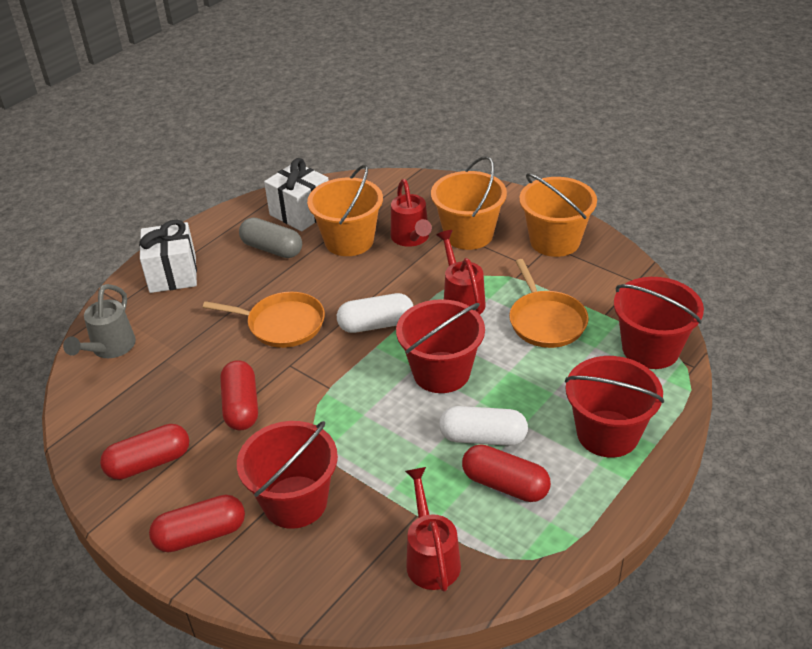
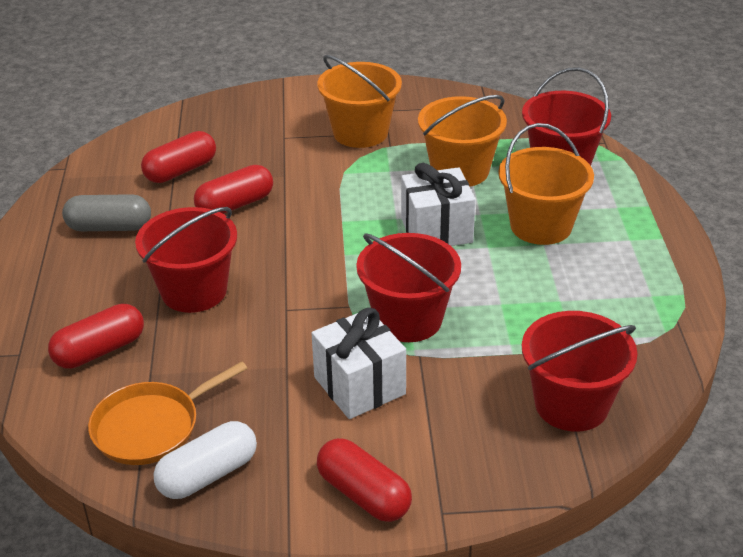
grey watering can: 1 -> 0
orange pan: 2 -> 1
red watering can: 3 -> 0
white capsule: 2 -> 1

